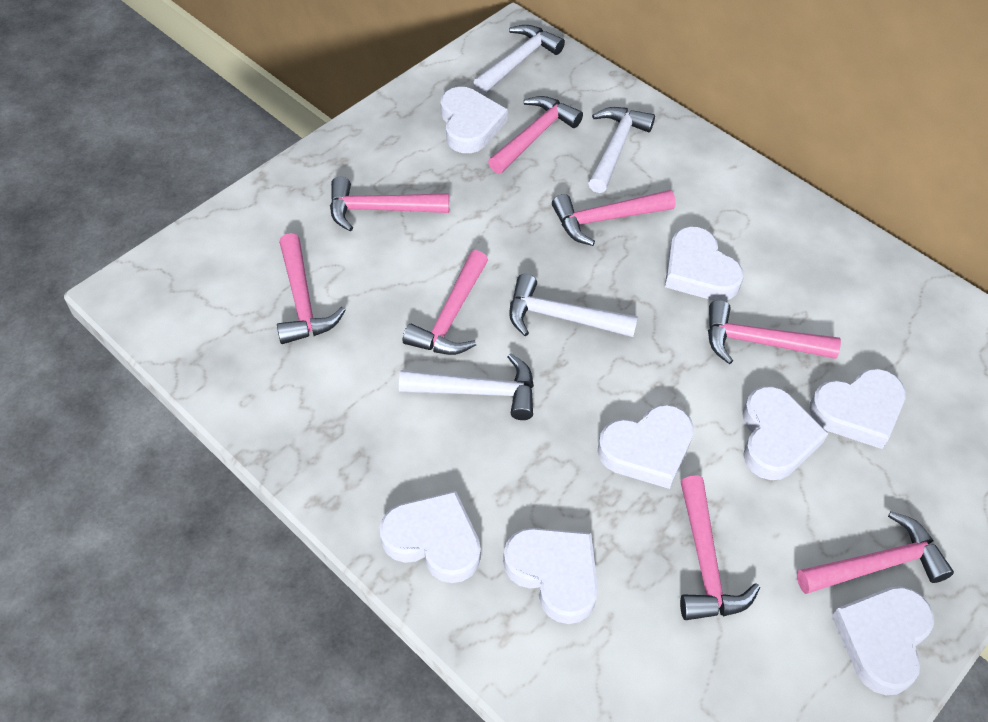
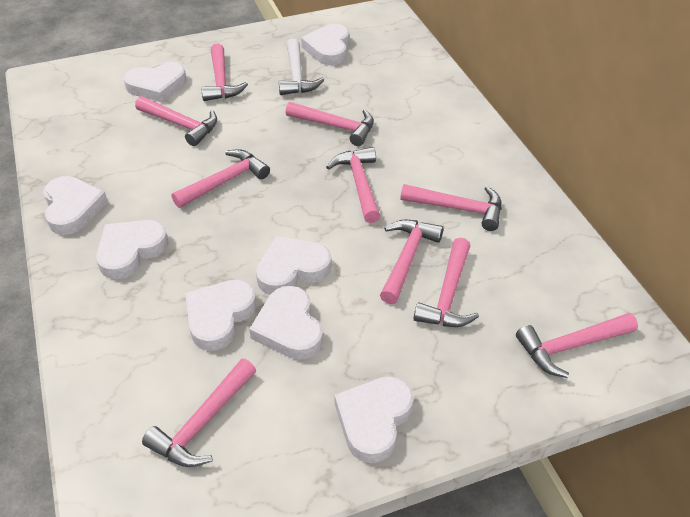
pink hammer: 8 -> 10
white hammer: 4 -> 1

